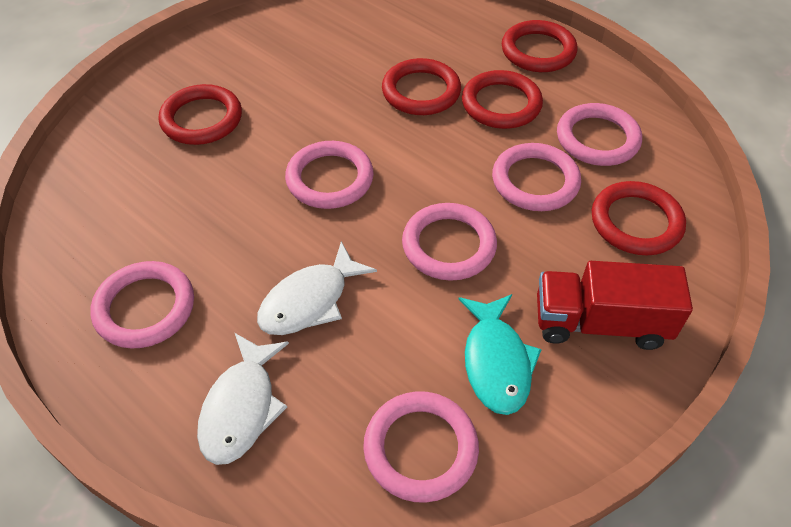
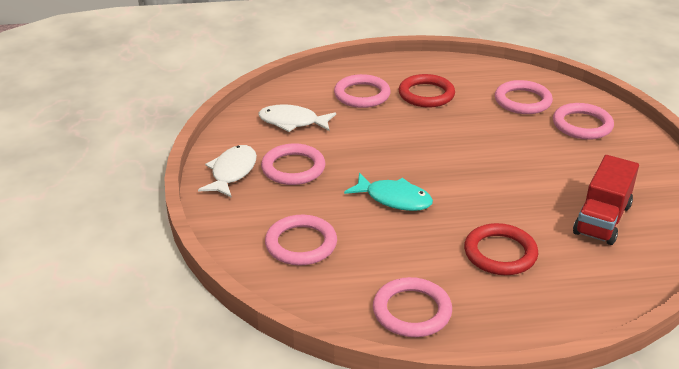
red ring: 5 -> 2

